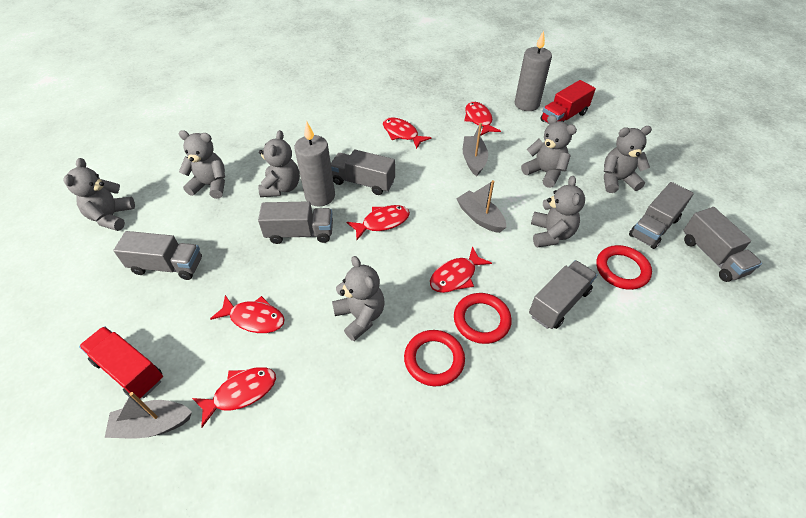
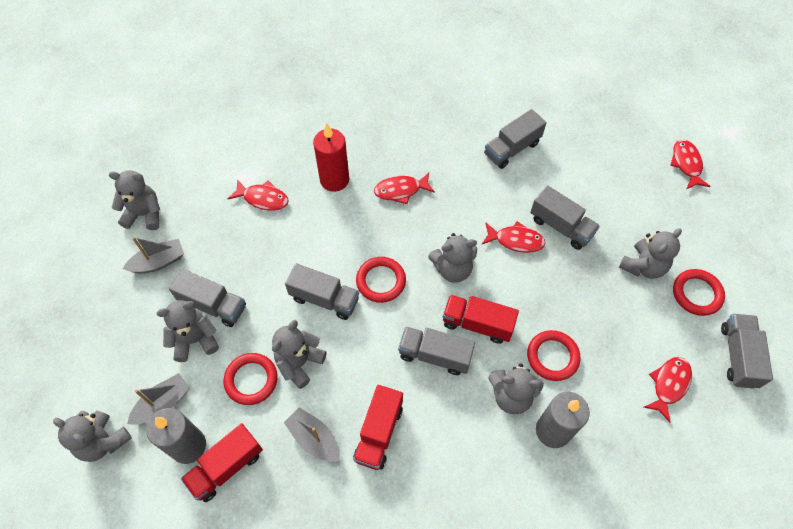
red candle: 0 -> 1
red fish: 6 -> 5
red ring: 3 -> 4
red truck: 2 -> 3

